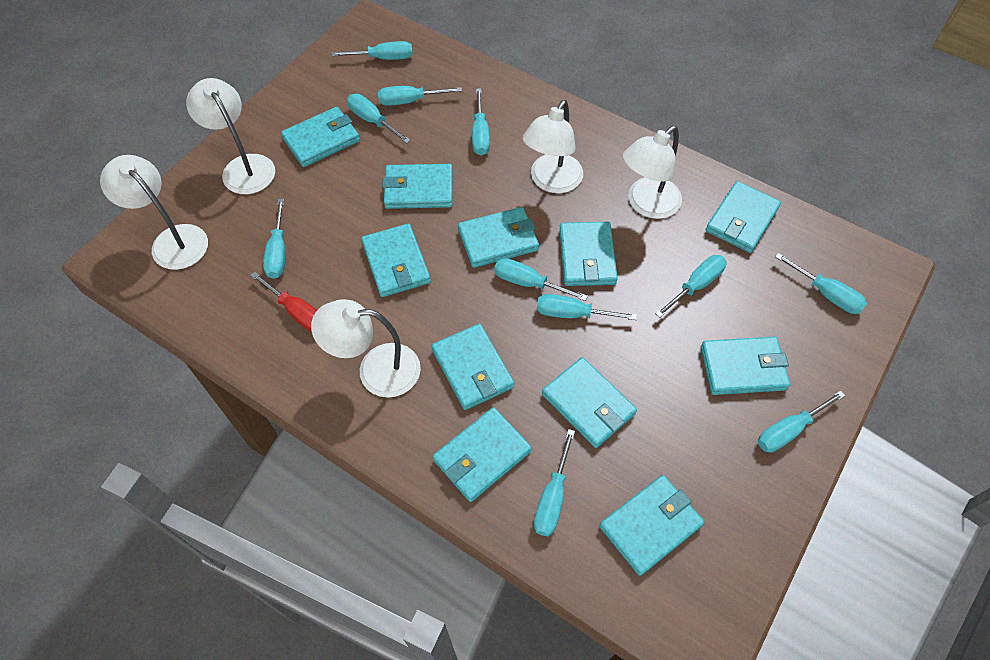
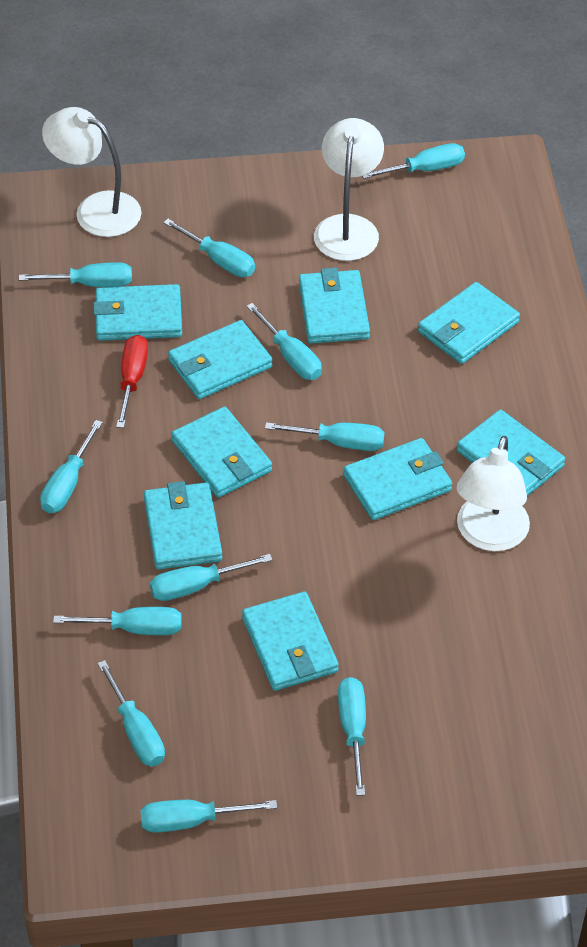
turquoise wallet: 11 -> 9
white lamp: 5 -> 3

